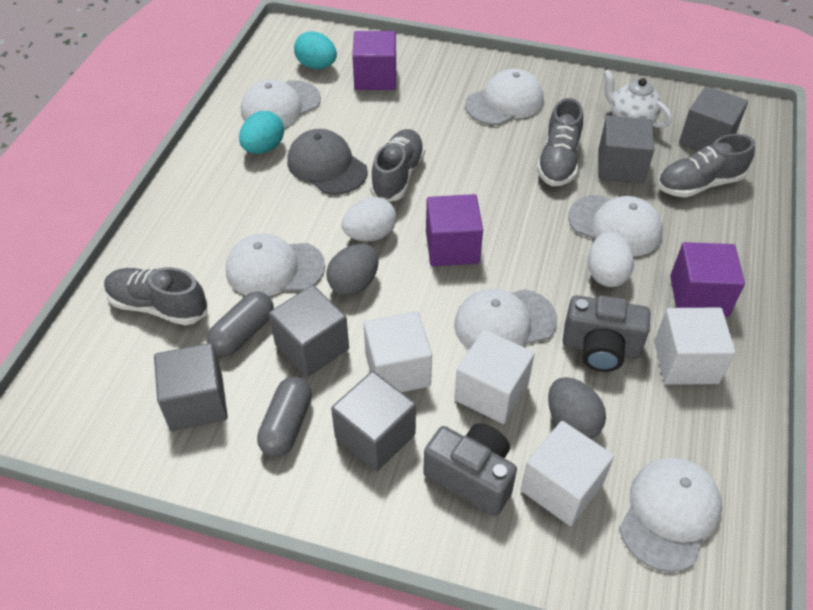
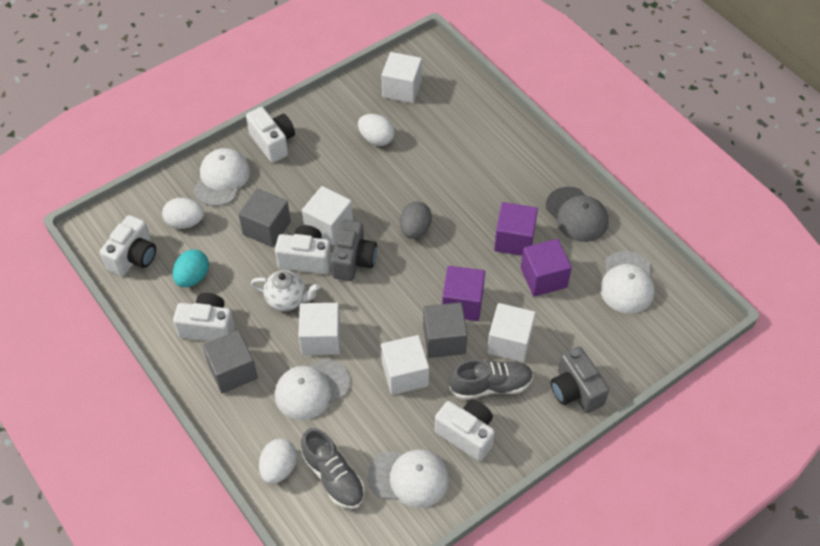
grey capsule: 2 -> 0
grey cube: 5 -> 3
grey egg: 2 -> 1
grey shoe: 4 -> 2
turquoise egg: 2 -> 1
white camera: 0 -> 5
white cap: 6 -> 4
white cube: 4 -> 5
white egg: 2 -> 3

